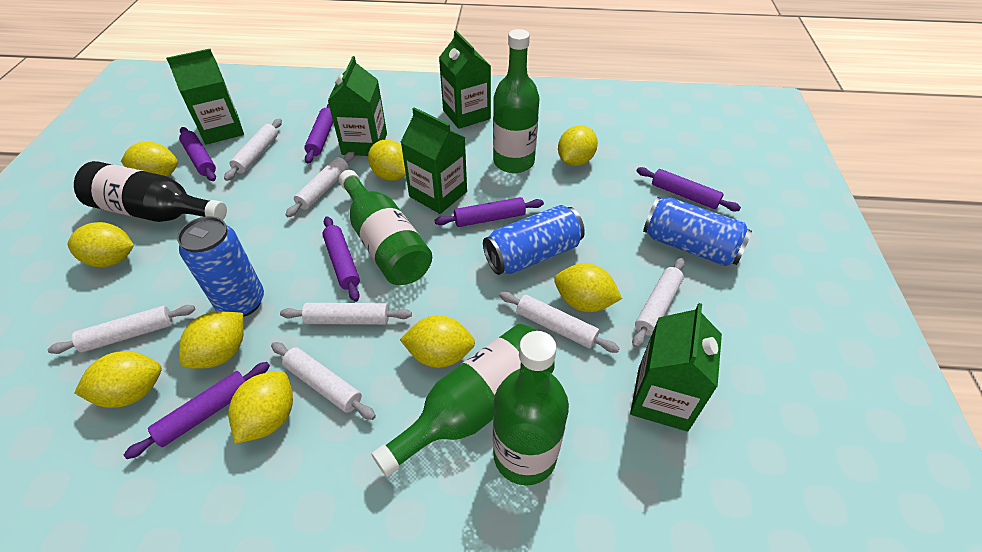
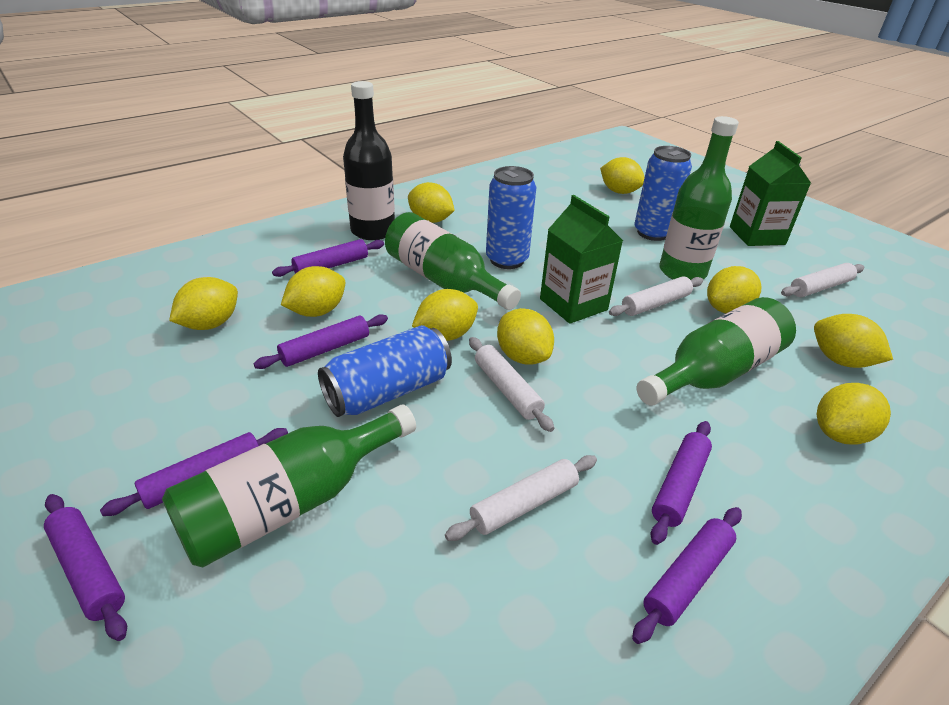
green carton: 5 -> 2
white rolling pin: 7 -> 4

